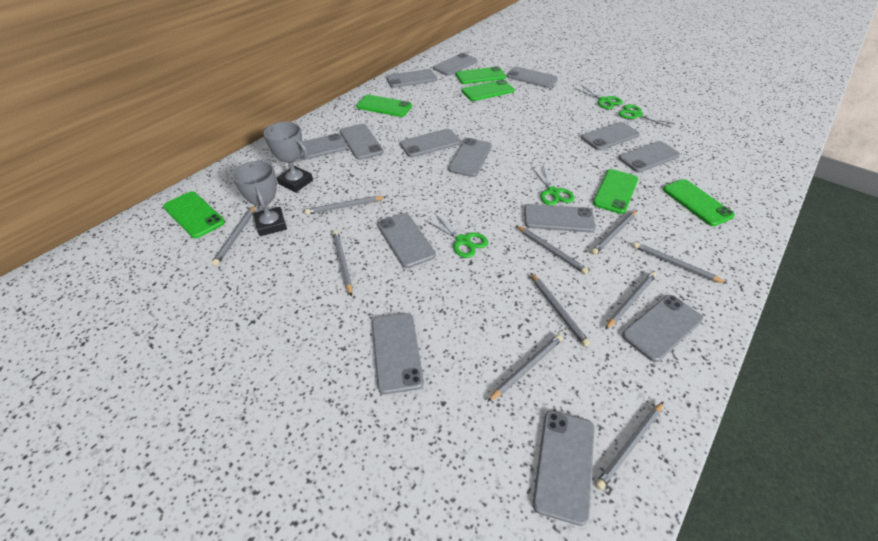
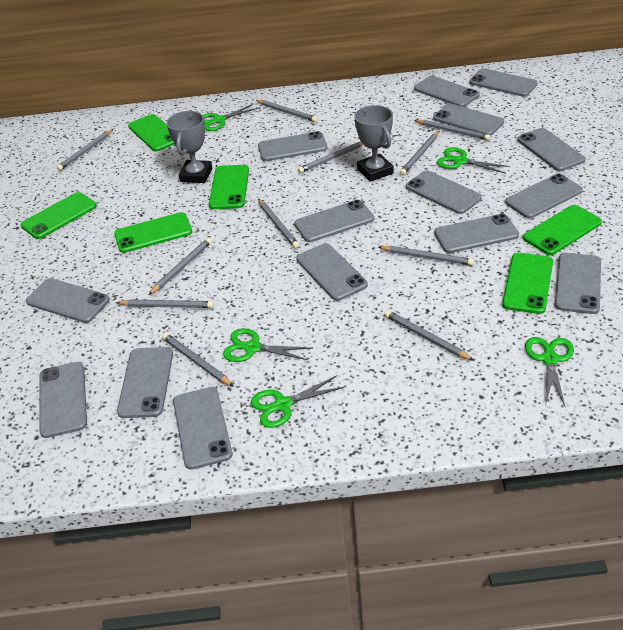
green scissors: 4 -> 5
grey pencil: 10 -> 11
grey phone: 14 -> 15

